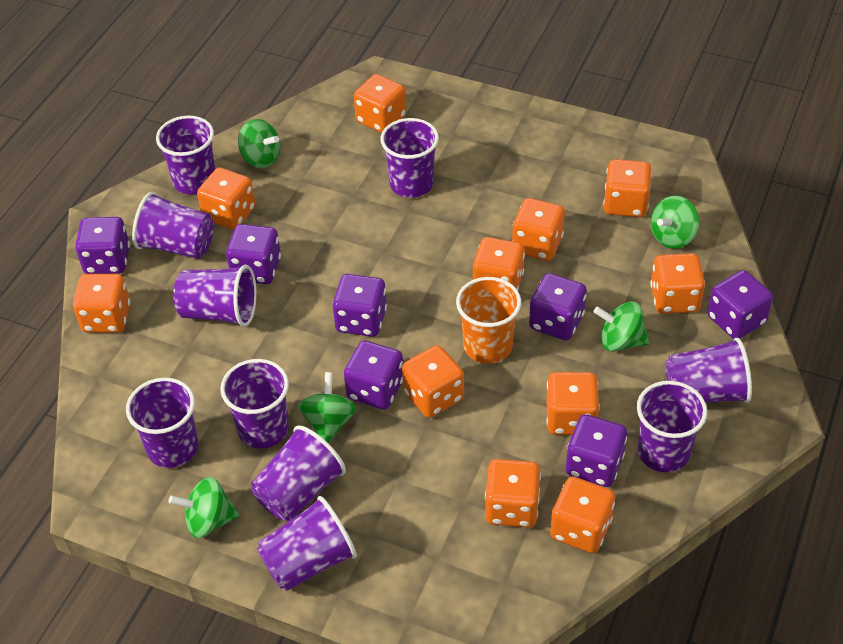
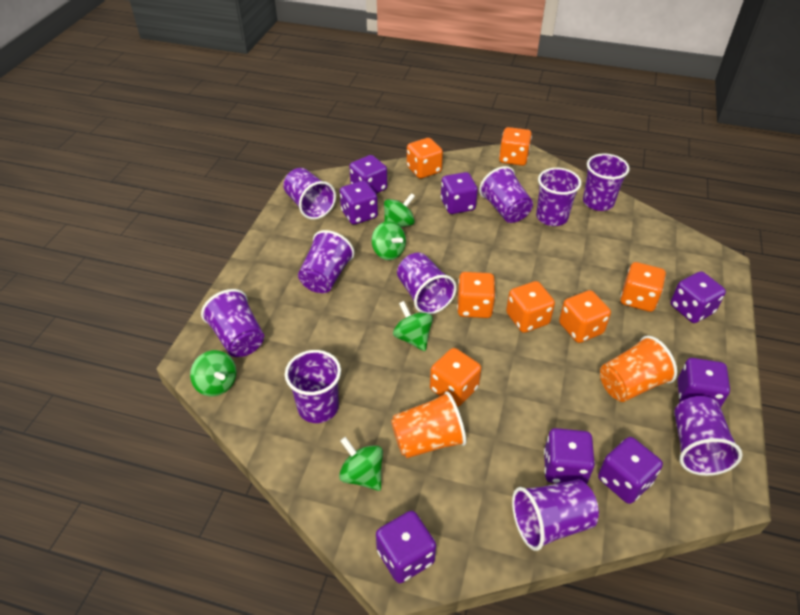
orange cup: 1 -> 2
orange dice: 11 -> 7
purple dice: 7 -> 8

